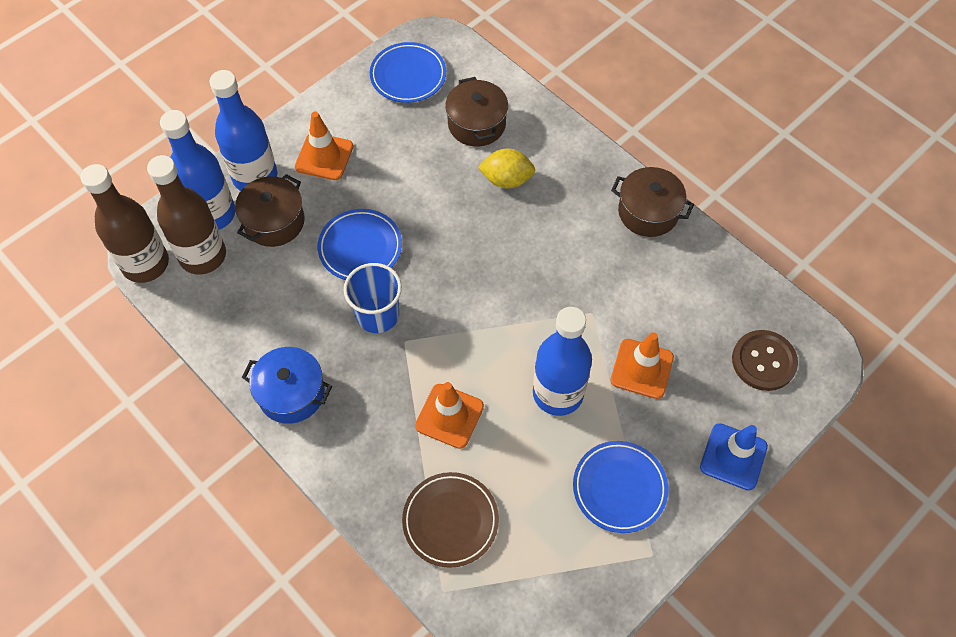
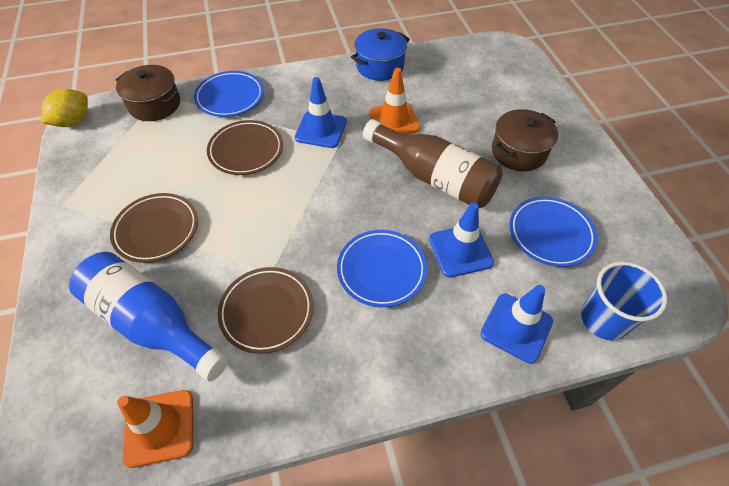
blue bottle: 3 -> 1
blue traffic cone: 1 -> 3
brown bottle: 2 -> 1
brown button: 1 -> 0
brown plate: 1 -> 3
brown pot: 3 -> 2
orange traffic cone: 3 -> 2

